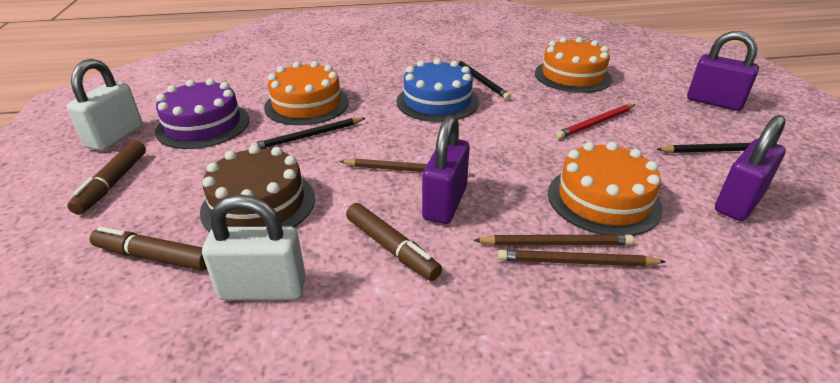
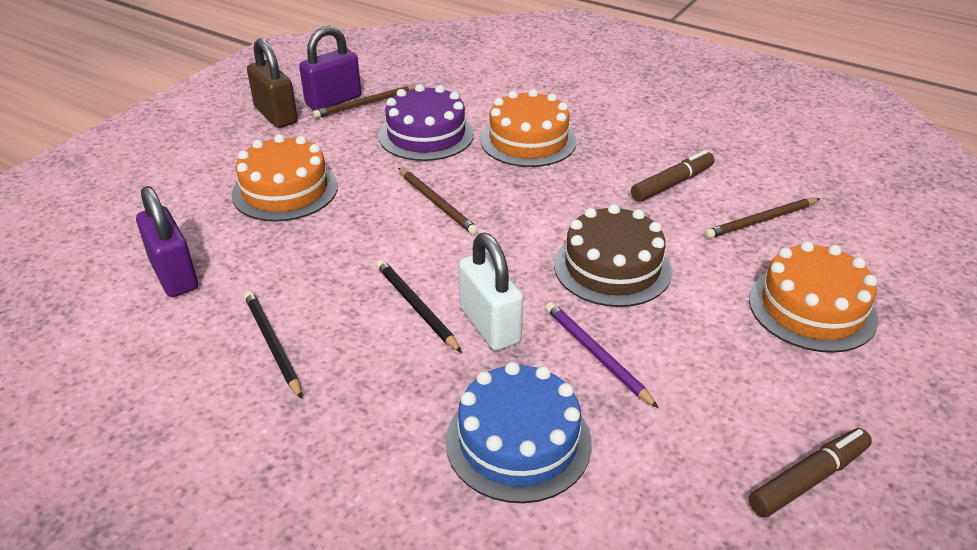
black pencil: 3 -> 2
brown marker: 3 -> 2
brown padlock: 0 -> 1
purple padlock: 3 -> 2
purple pencil: 0 -> 1
red pencil: 1 -> 0
white padlock: 2 -> 1

